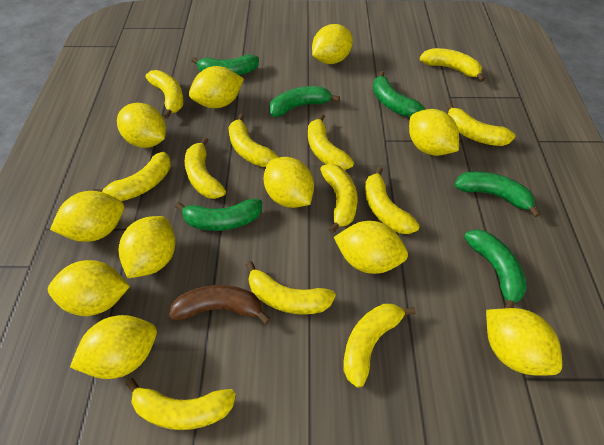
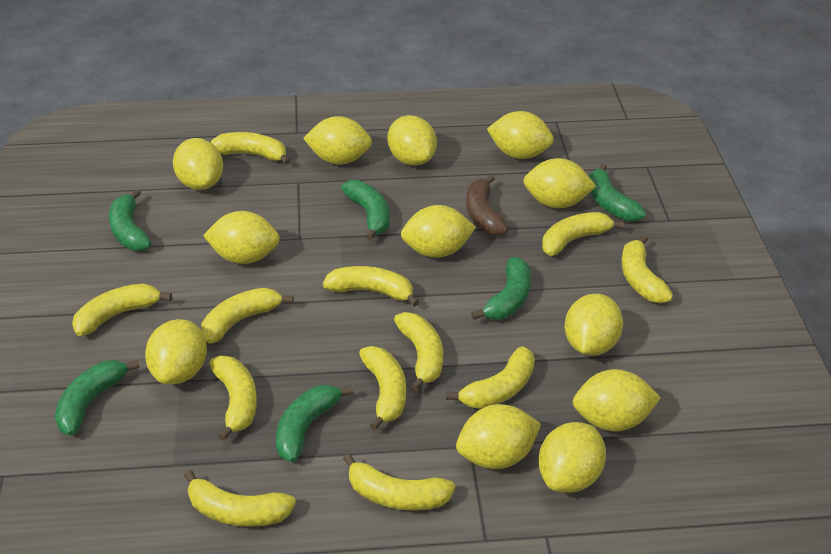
yellow lemon: 11 -> 12

